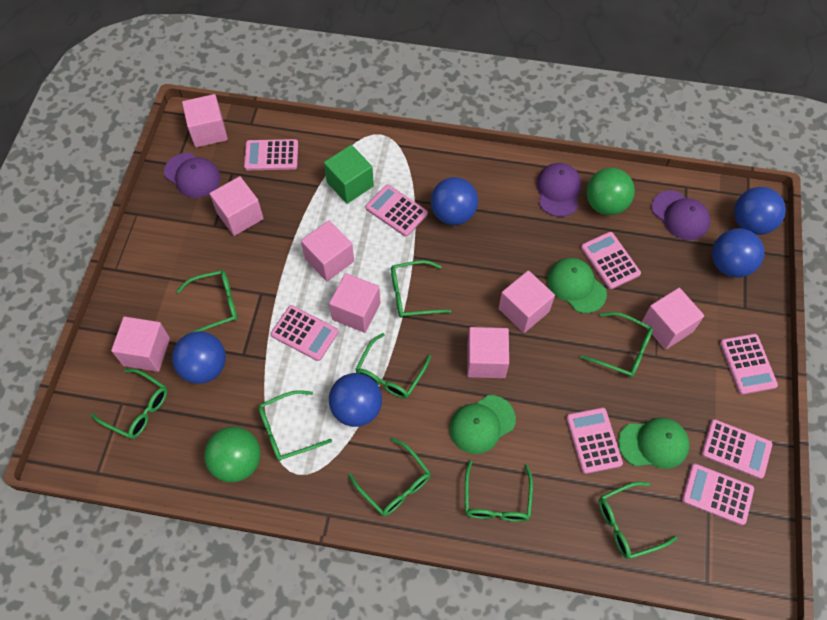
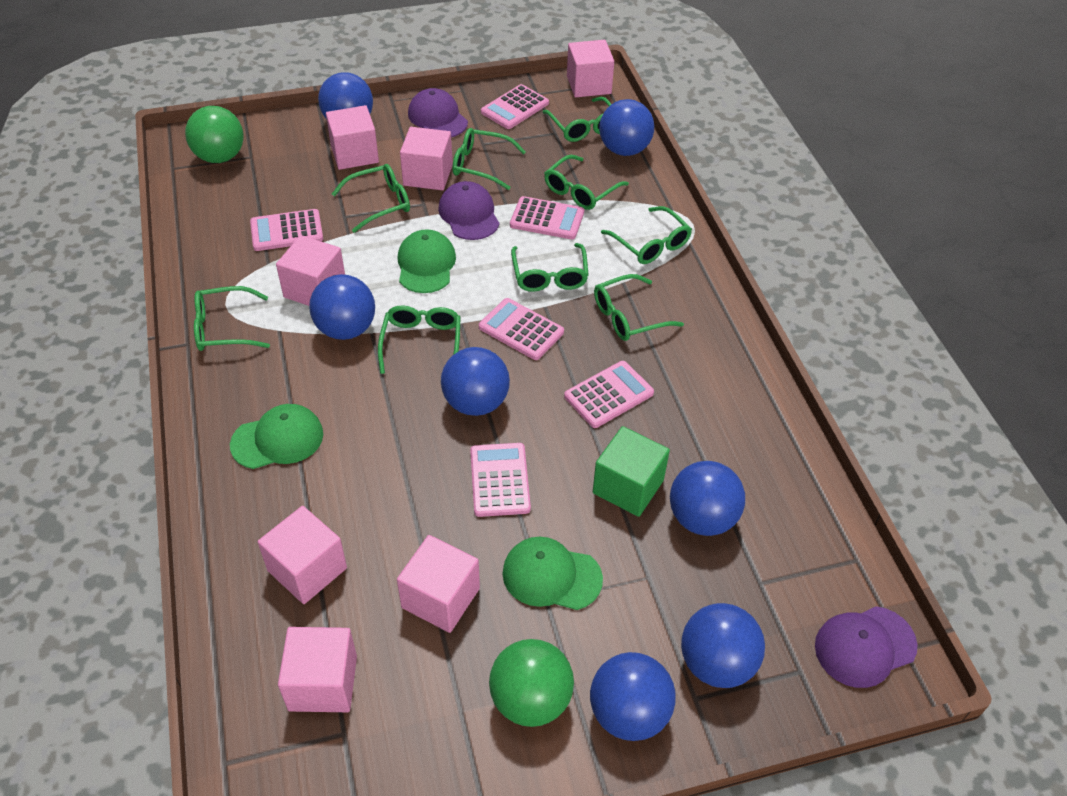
blue ball: 5 -> 7
pink calculator: 8 -> 6
pink cube: 8 -> 7

